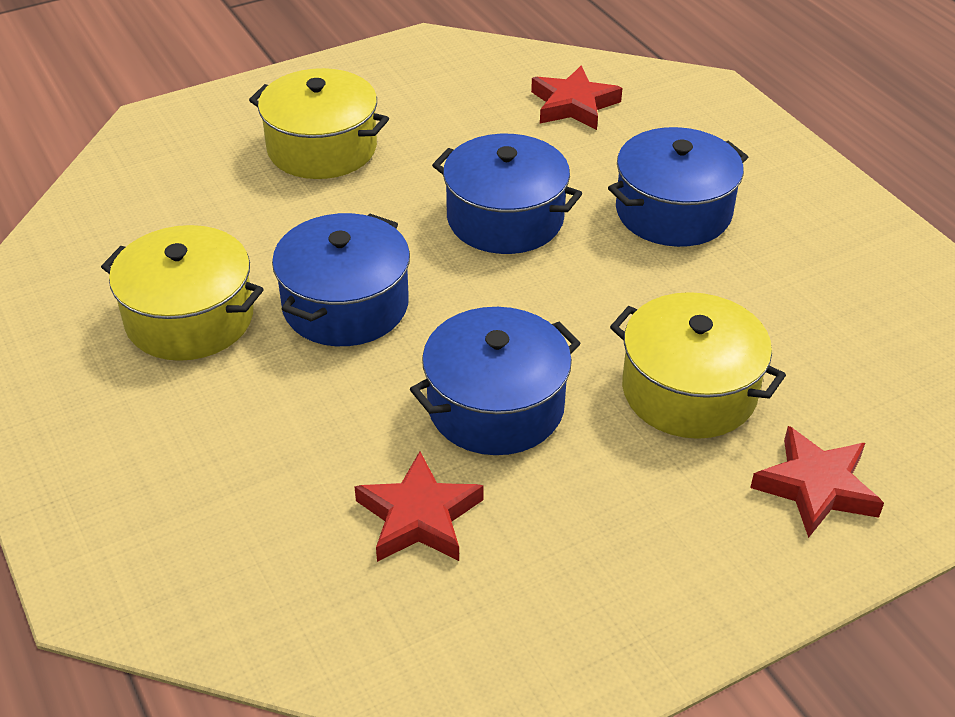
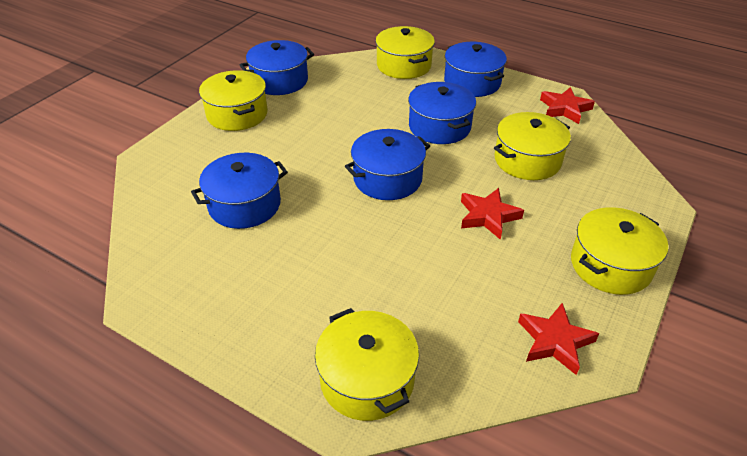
blue pot: 4 -> 5
yellow pot: 3 -> 5

